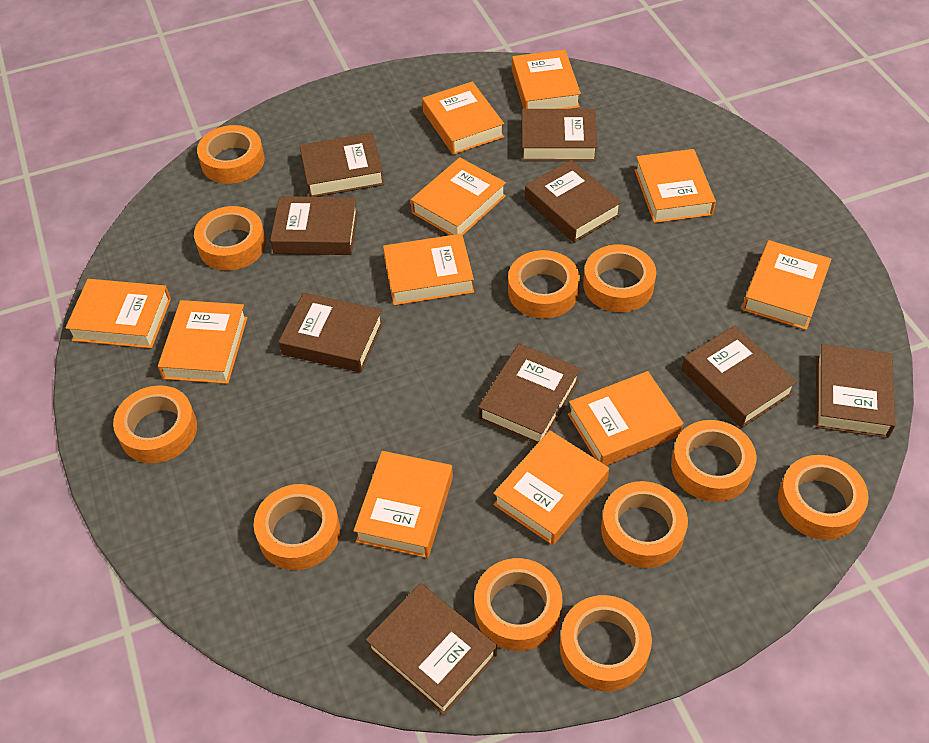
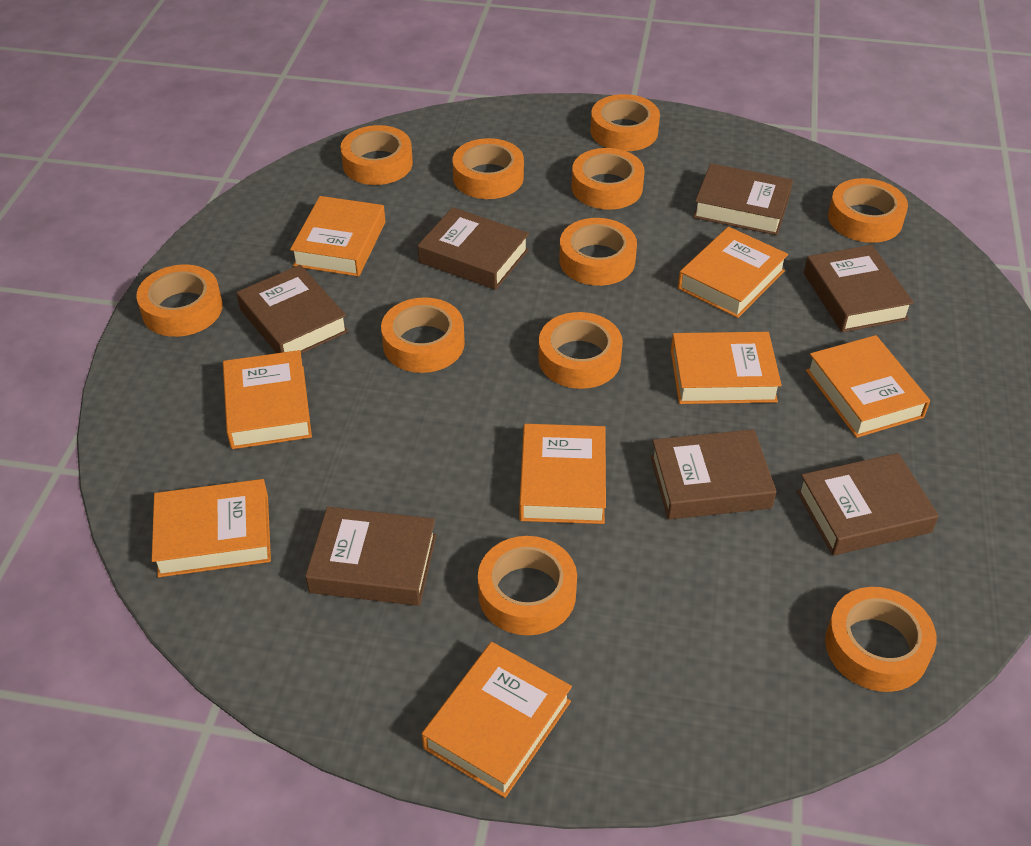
brown book: 9 -> 7
orange book: 11 -> 8

